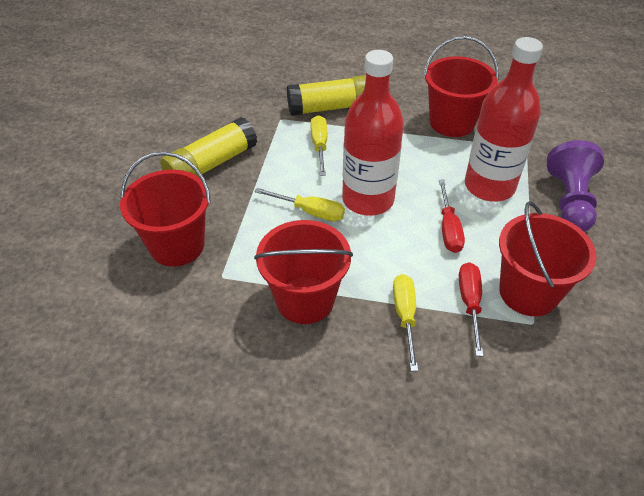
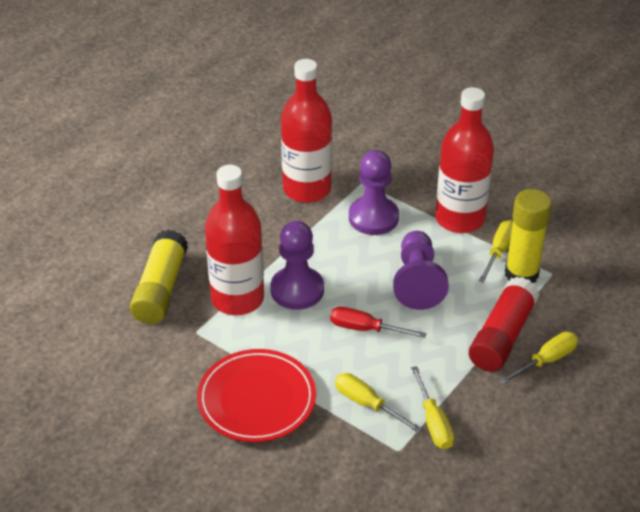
purple pawn: 1 -> 3
red bottle: 2 -> 3
red bucket: 4 -> 0
red glue stick: 0 -> 1
red plate: 0 -> 1
red screwdriver: 2 -> 1
yellow screwdriver: 3 -> 4

